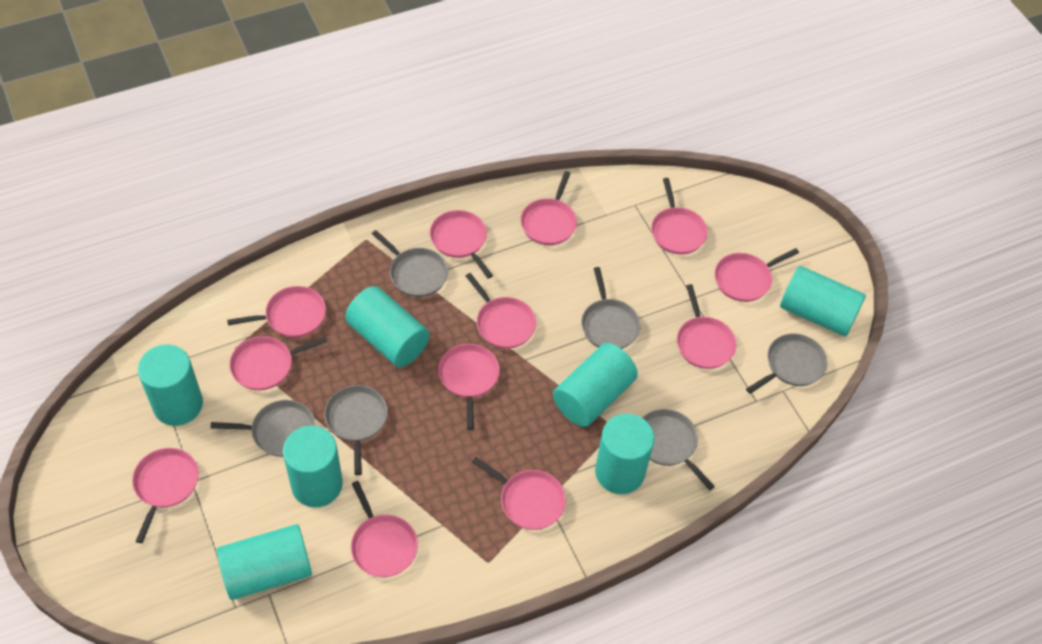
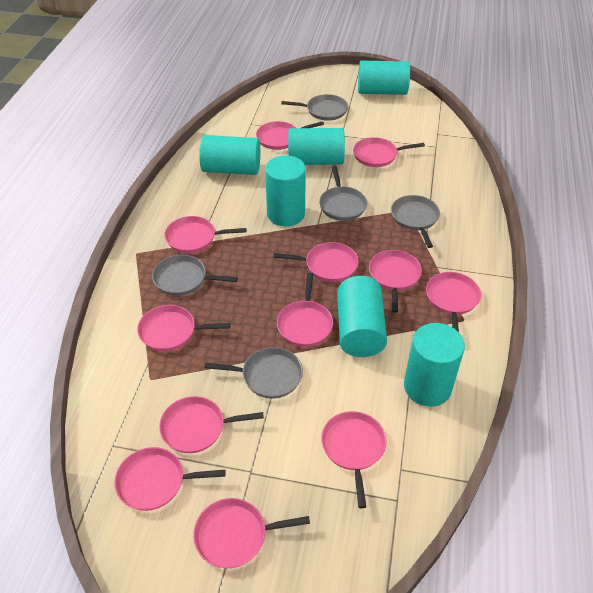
grey pan: 6 -> 5
turquoise cylinder: 7 -> 6

